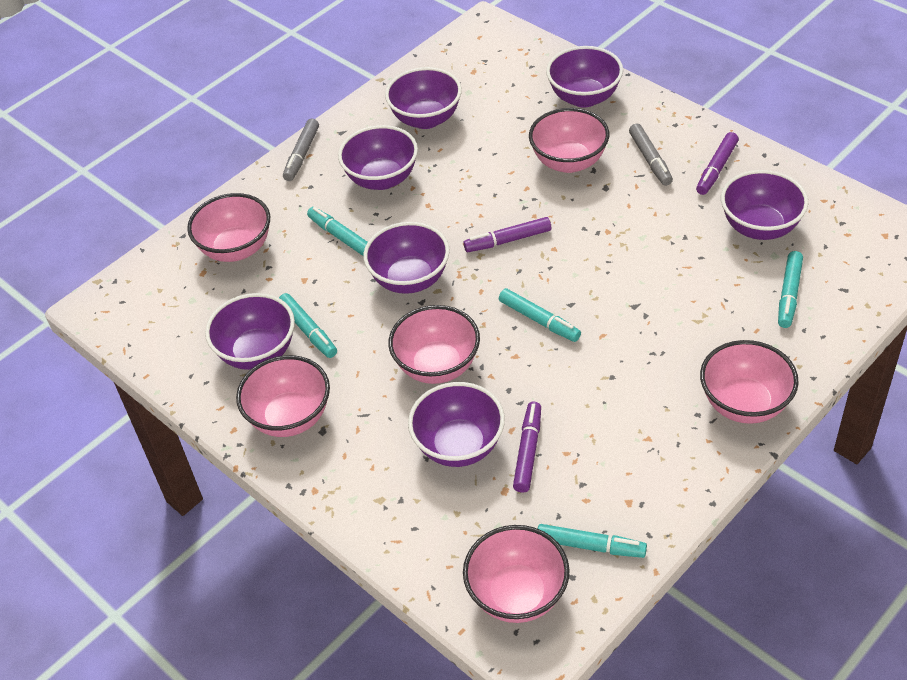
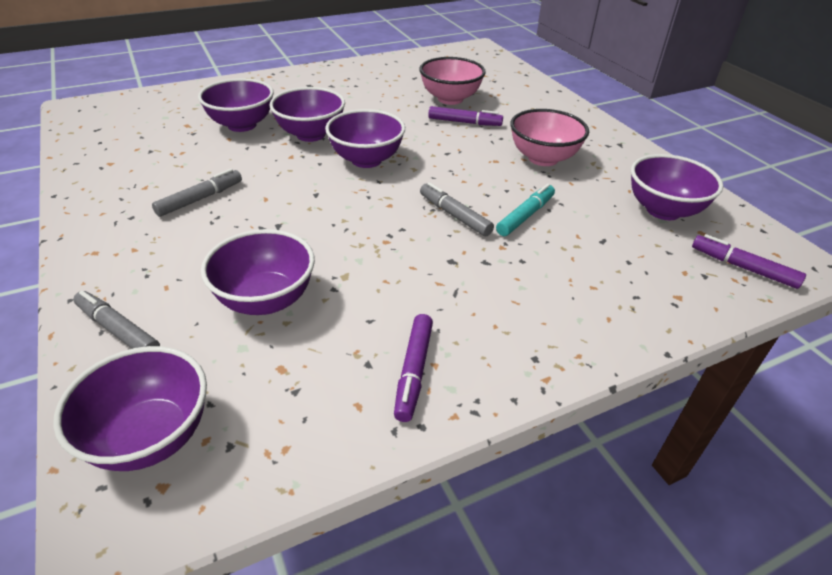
grey marker: 2 -> 3
pink bowl: 6 -> 2
purple bowl: 7 -> 6
turquoise marker: 5 -> 1

